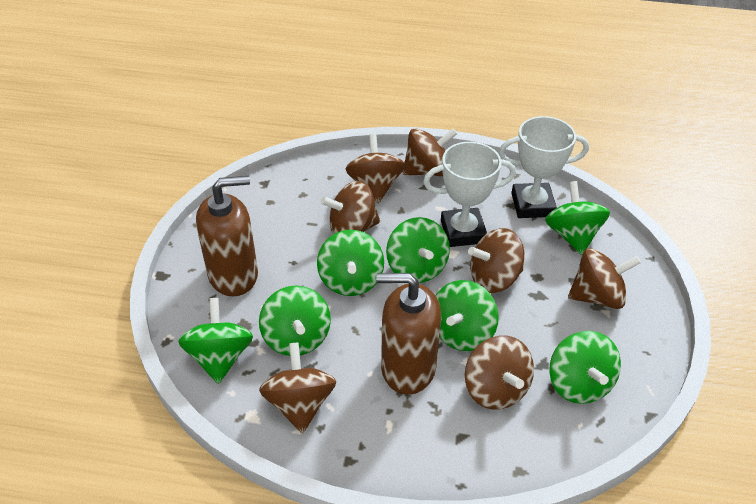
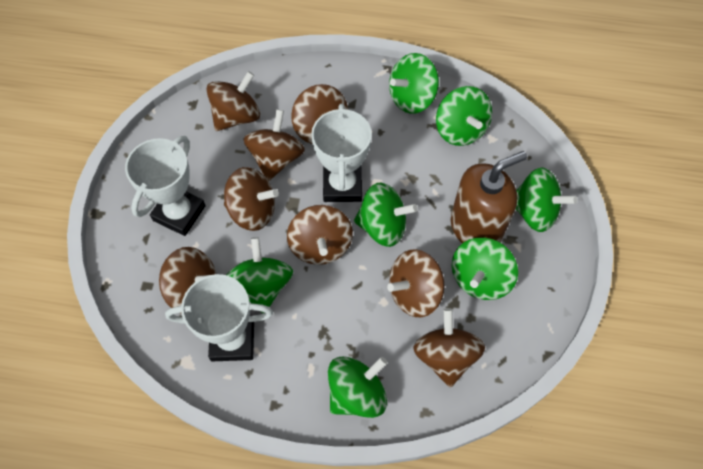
brown soap dispenser: 2 -> 1
brown spinning top: 7 -> 8
white trophy: 2 -> 3

